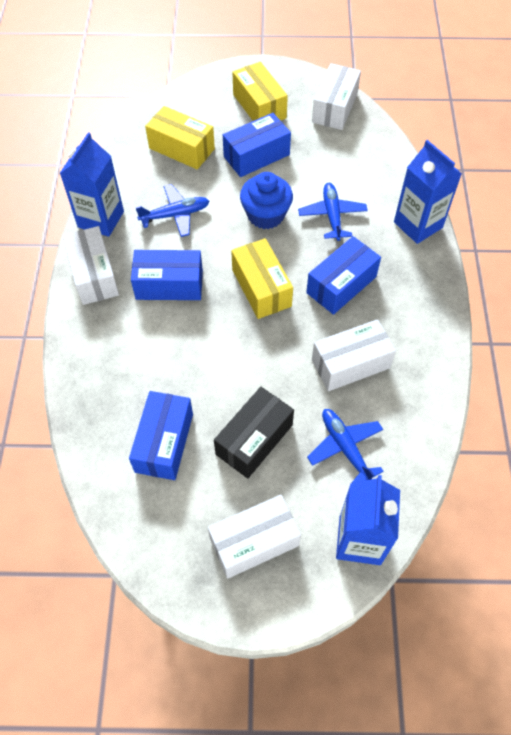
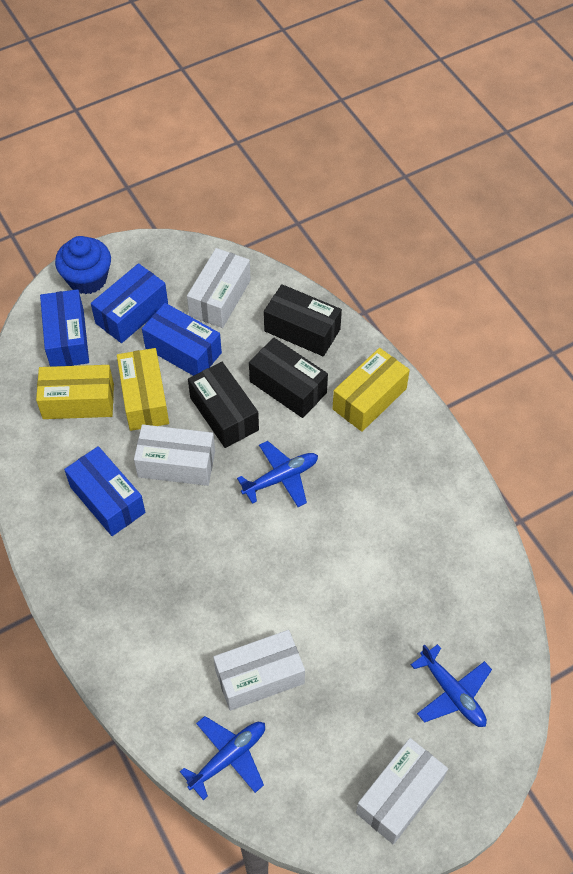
black box: 1 -> 3
blue carton: 3 -> 0

